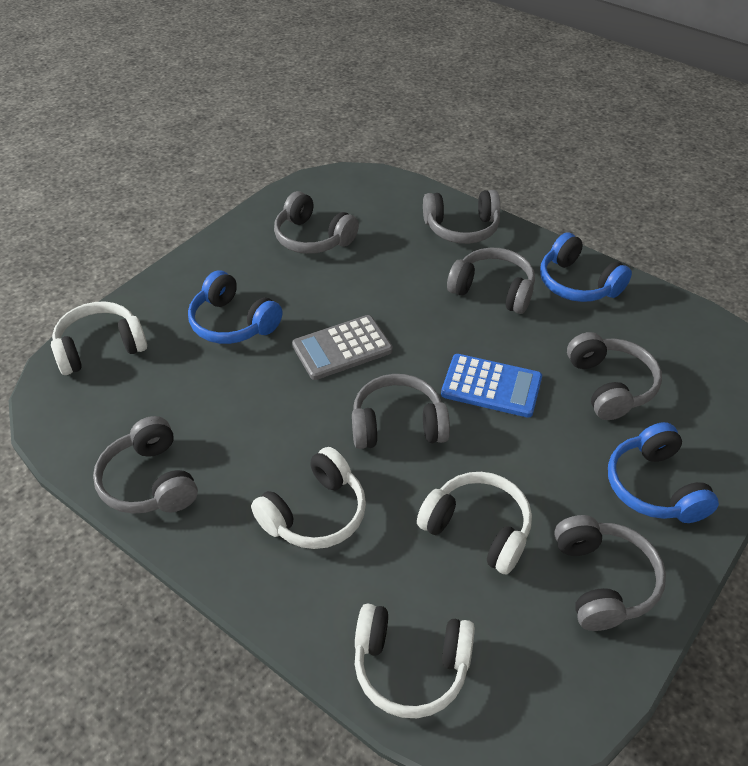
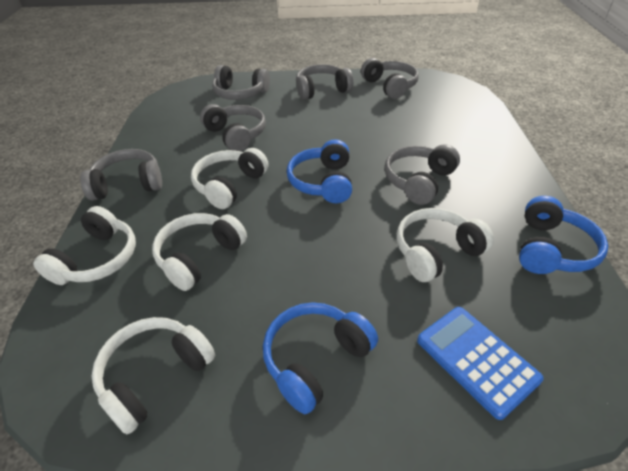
grey calculator: 1 -> 0
grey headphones: 7 -> 6
white headphones: 4 -> 5

